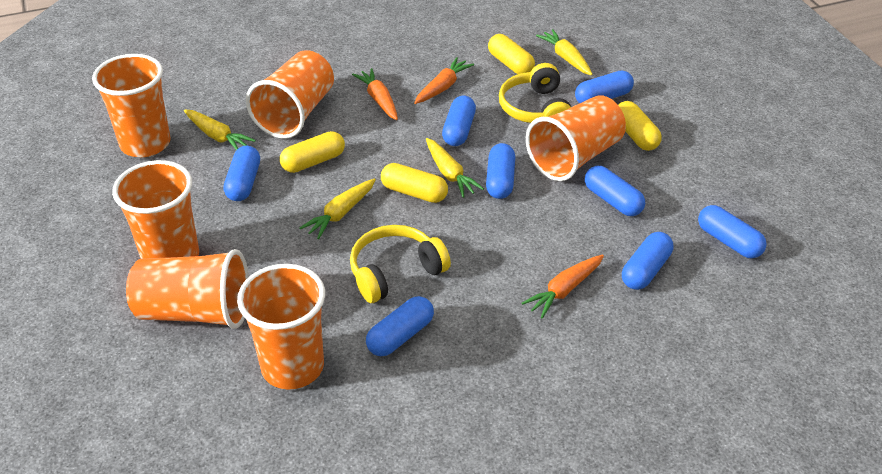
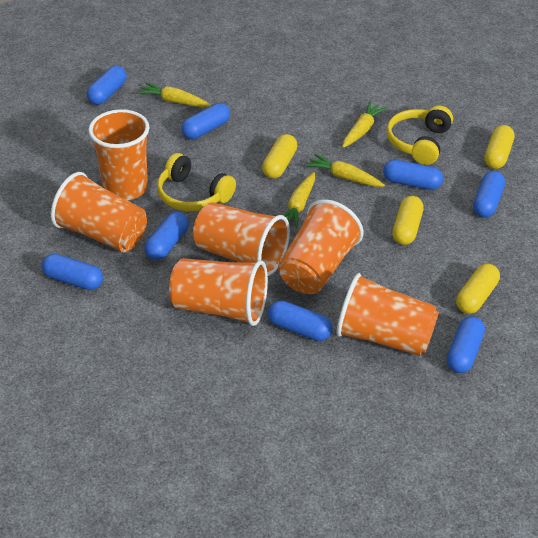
orange carrot: 3 -> 0

